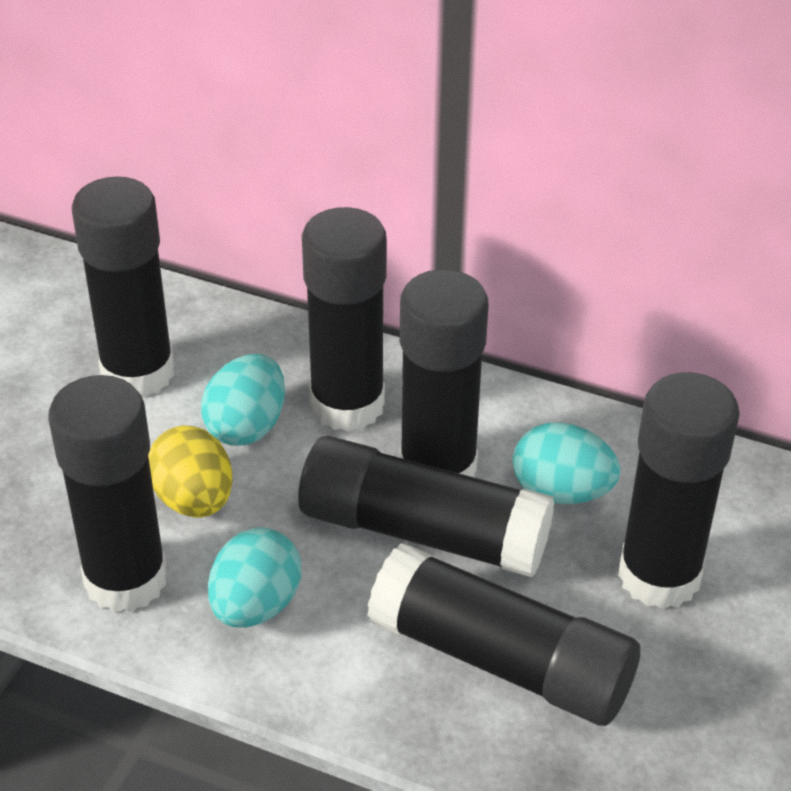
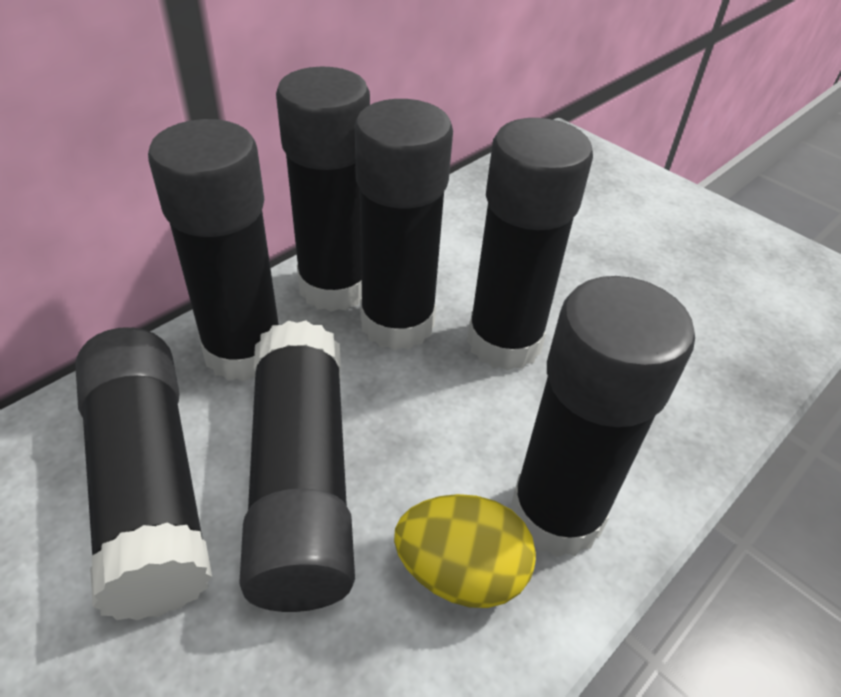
turquoise egg: 3 -> 0

